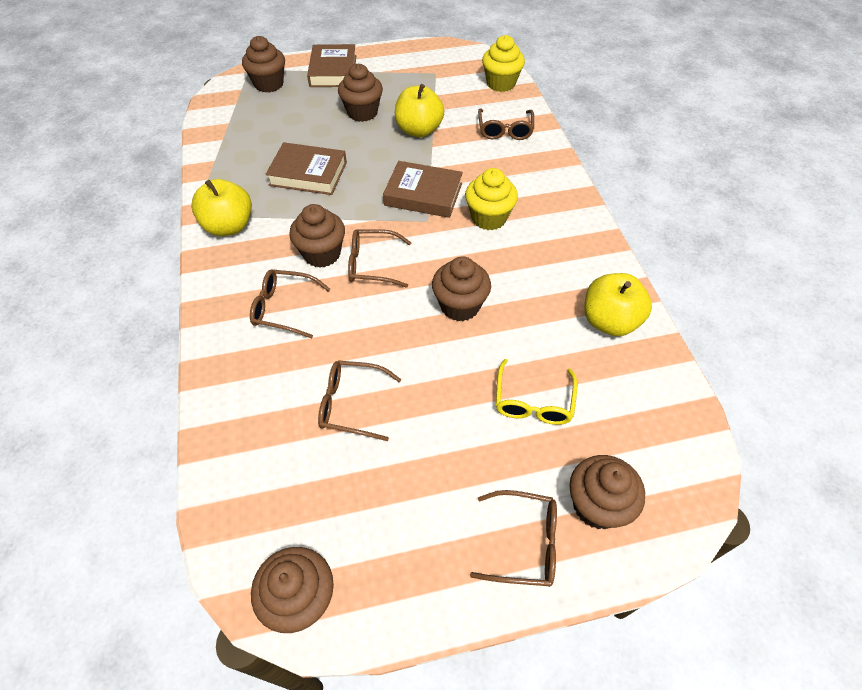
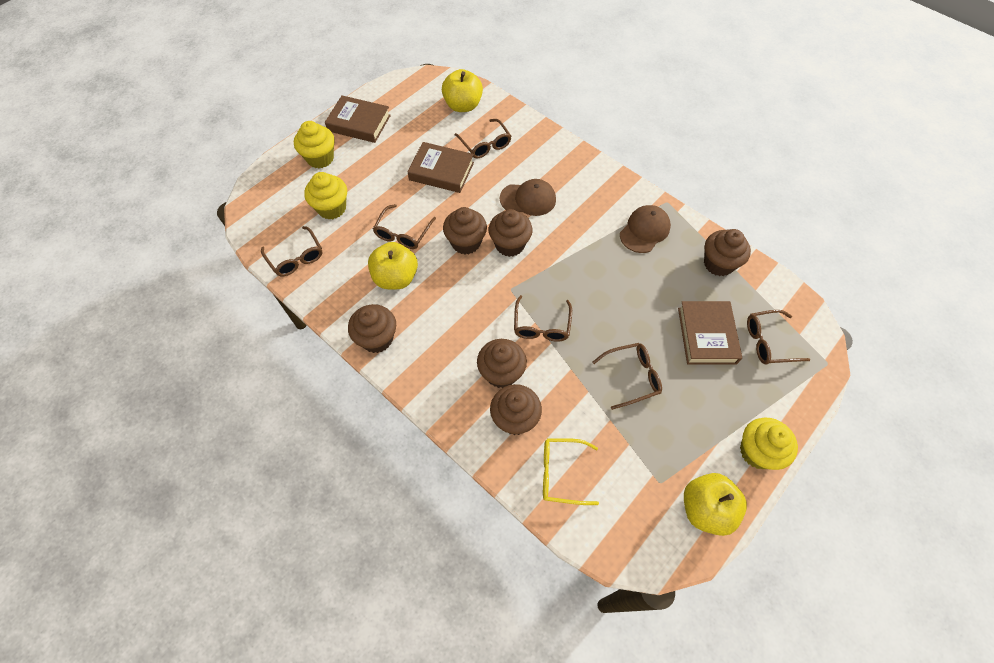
brown cap: 0 -> 2
brown glasses: 5 -> 6
yellow cupcake: 2 -> 3

